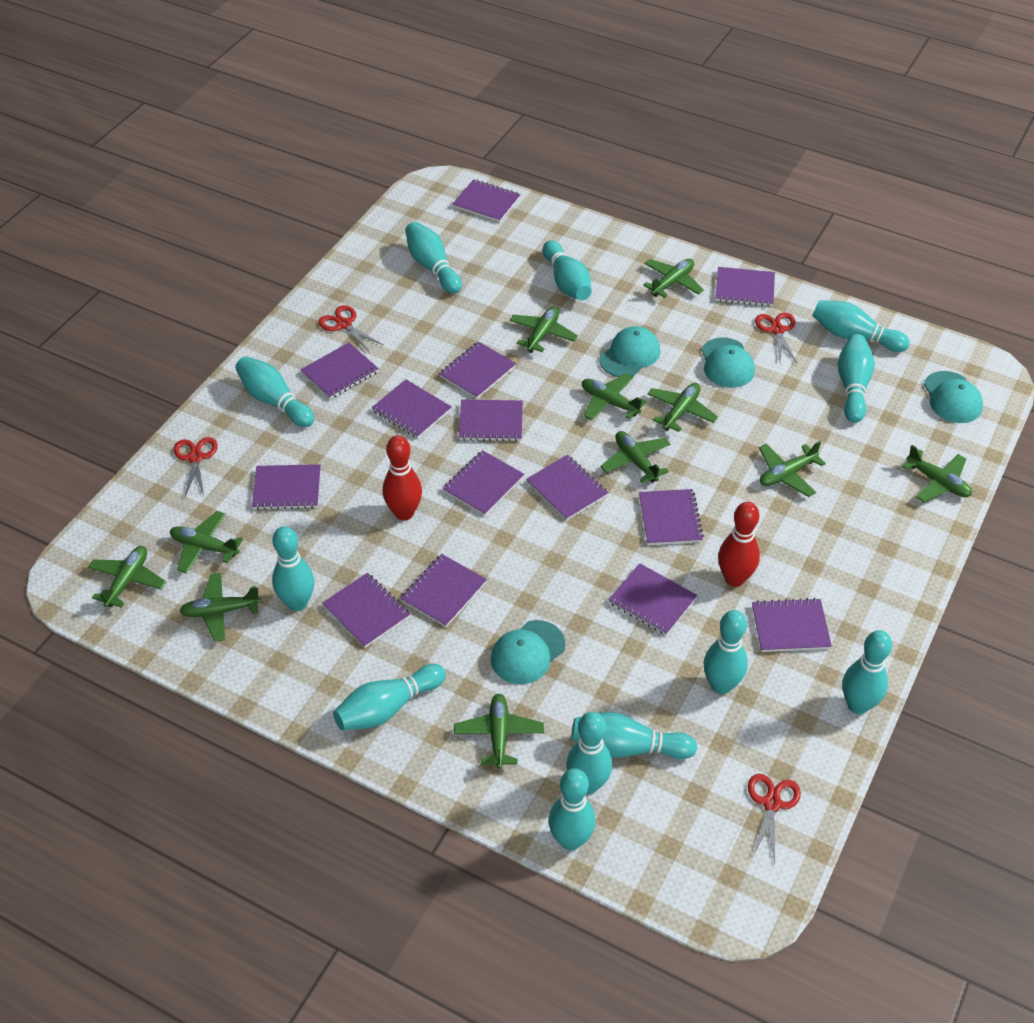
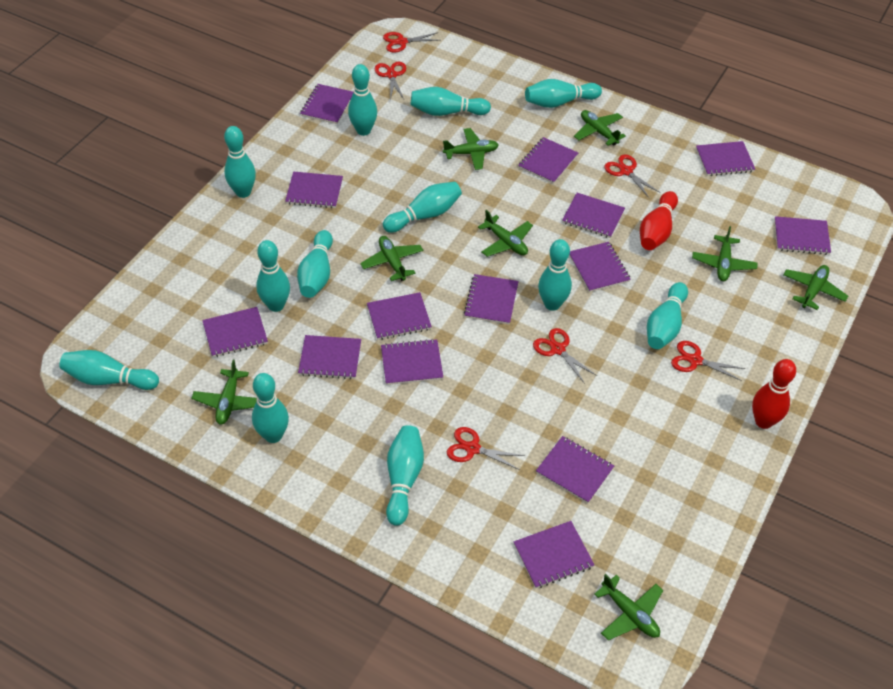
green plane: 11 -> 8
red scissors: 4 -> 6
turquoise cap: 4 -> 0

